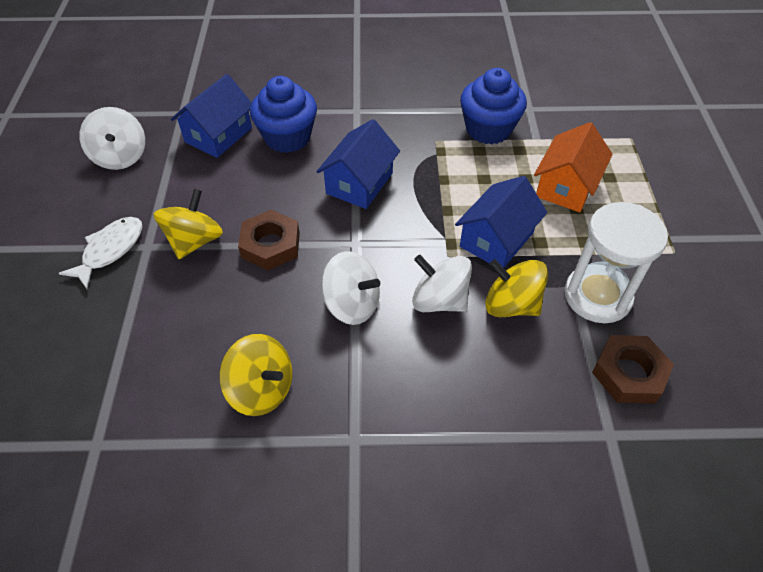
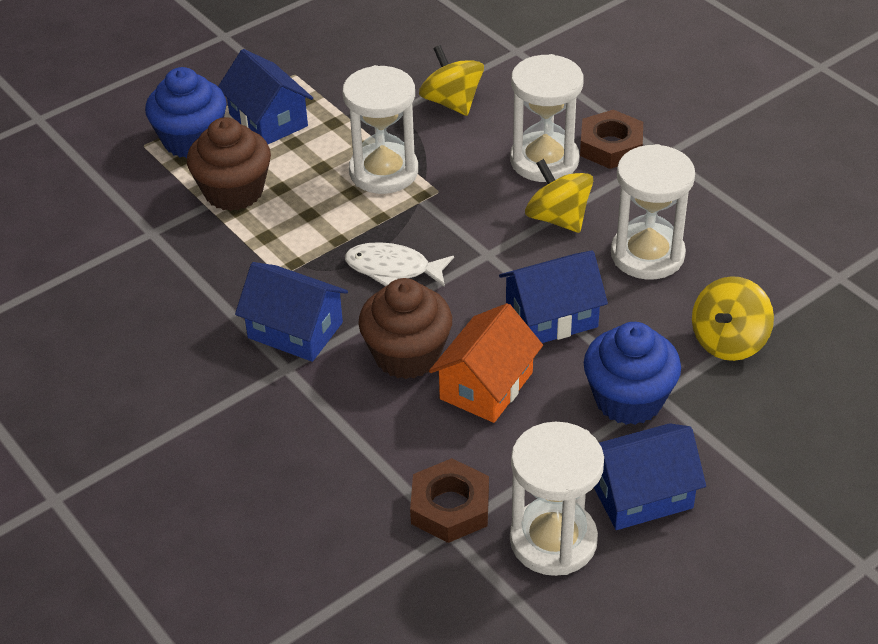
blue house: 3 -> 4
brown cupcake: 0 -> 2
white hourglass: 1 -> 4
white spinning top: 3 -> 0

